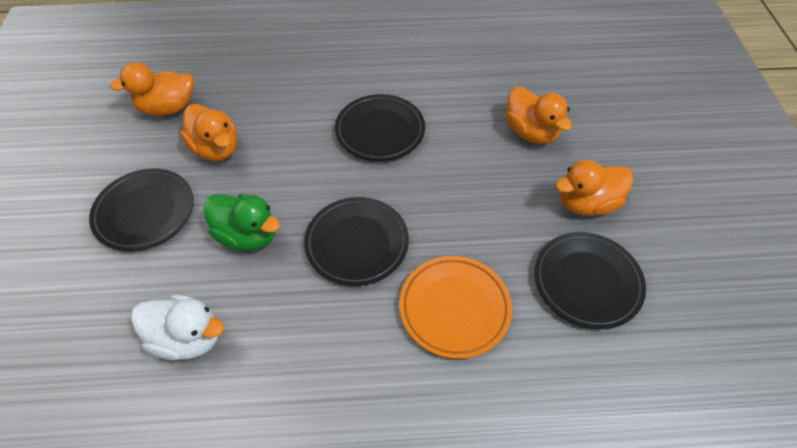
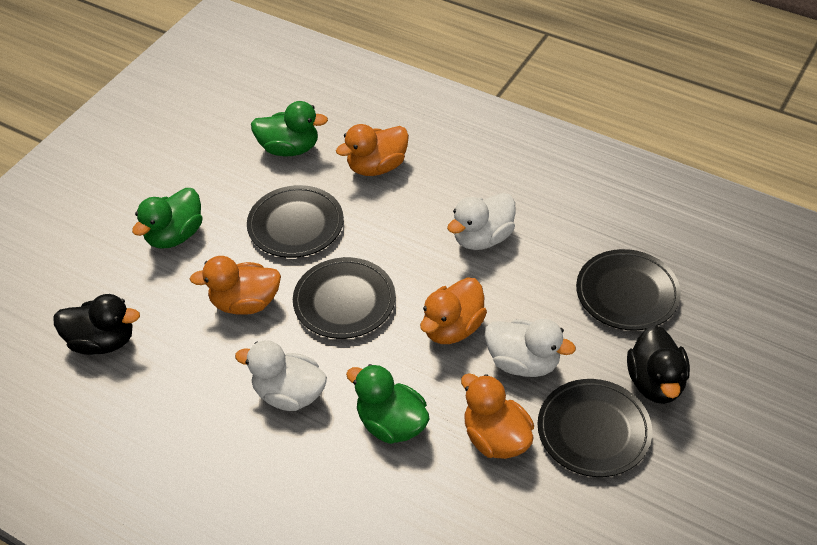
black duck: 0 -> 2
green duck: 1 -> 3
orange plate: 1 -> 0
white duck: 1 -> 3

